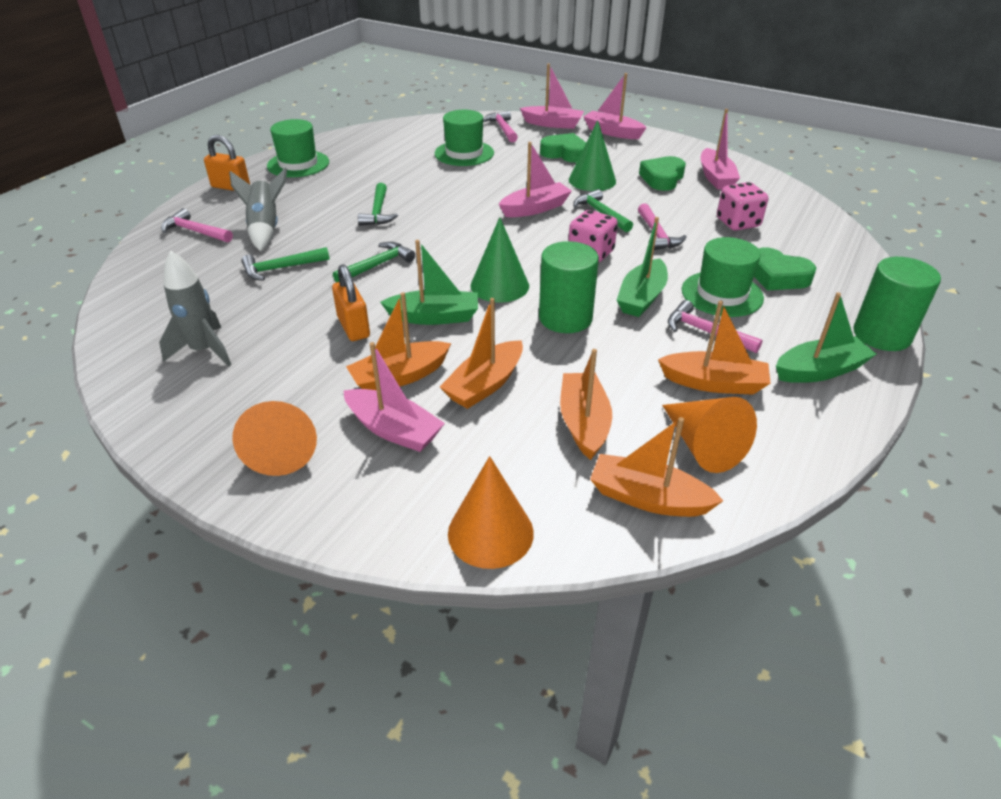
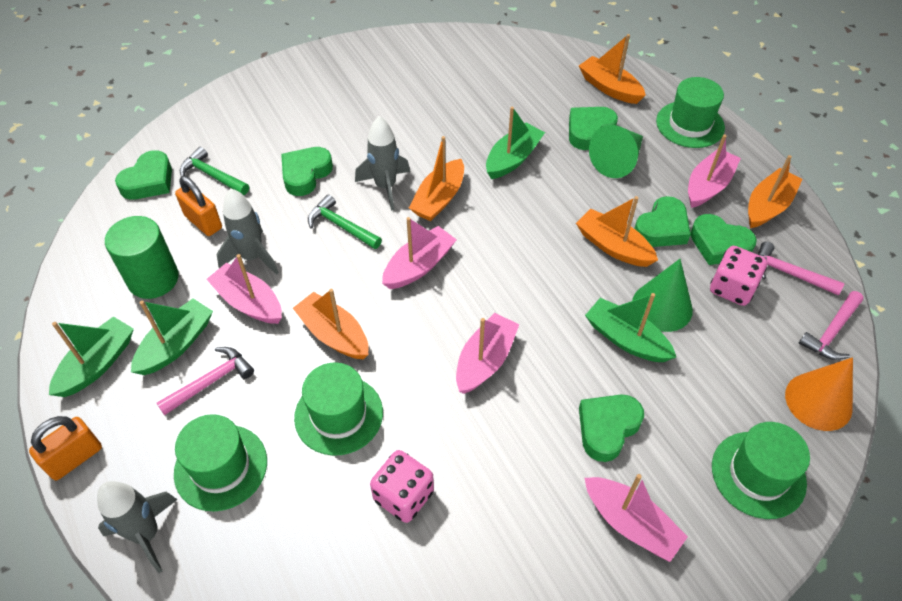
green boat: 3 -> 4
green cylinder: 2 -> 1
green hammer: 4 -> 2
green hat: 3 -> 4
green heart: 3 -> 6
grey rocket: 2 -> 3
orange cone: 3 -> 1
pink hammer: 4 -> 3

